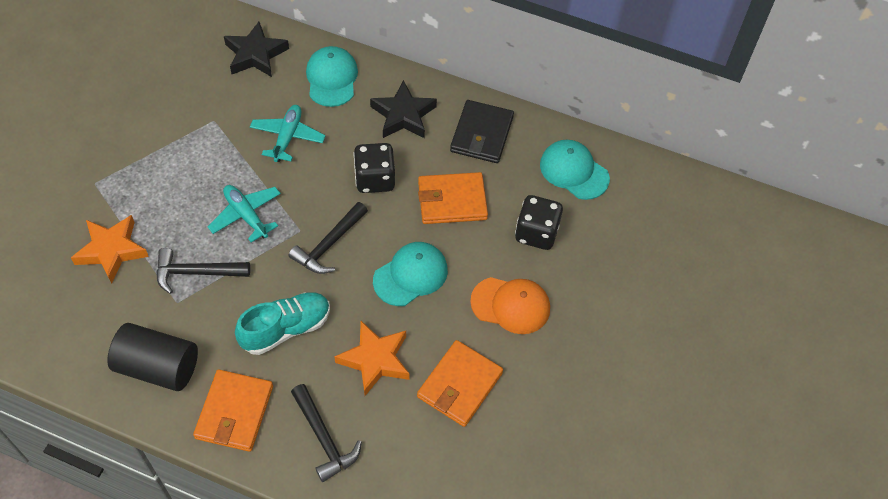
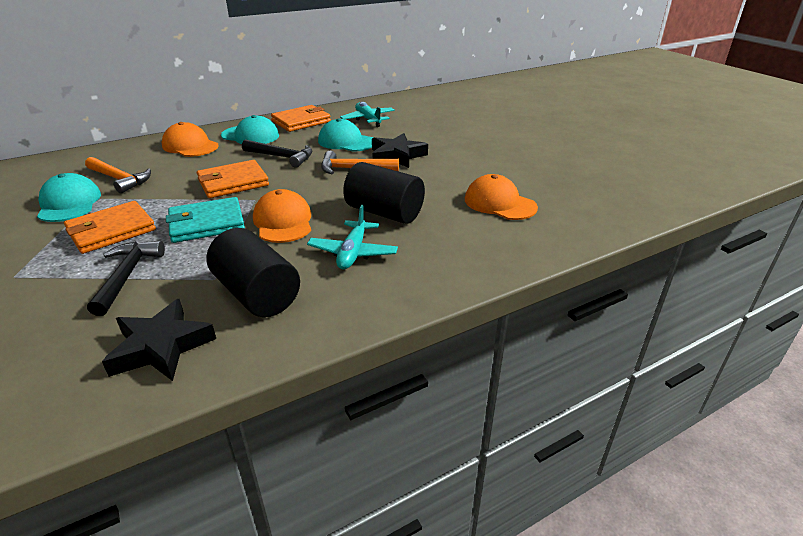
black cylinder: 1 -> 2
black dice: 2 -> 0
black hammer: 3 -> 2
black wallet: 1 -> 0
orange cap: 1 -> 3
orange hammer: 0 -> 2
orange star: 2 -> 0
turquoise shoe: 1 -> 0
turquoise wallet: 0 -> 1

